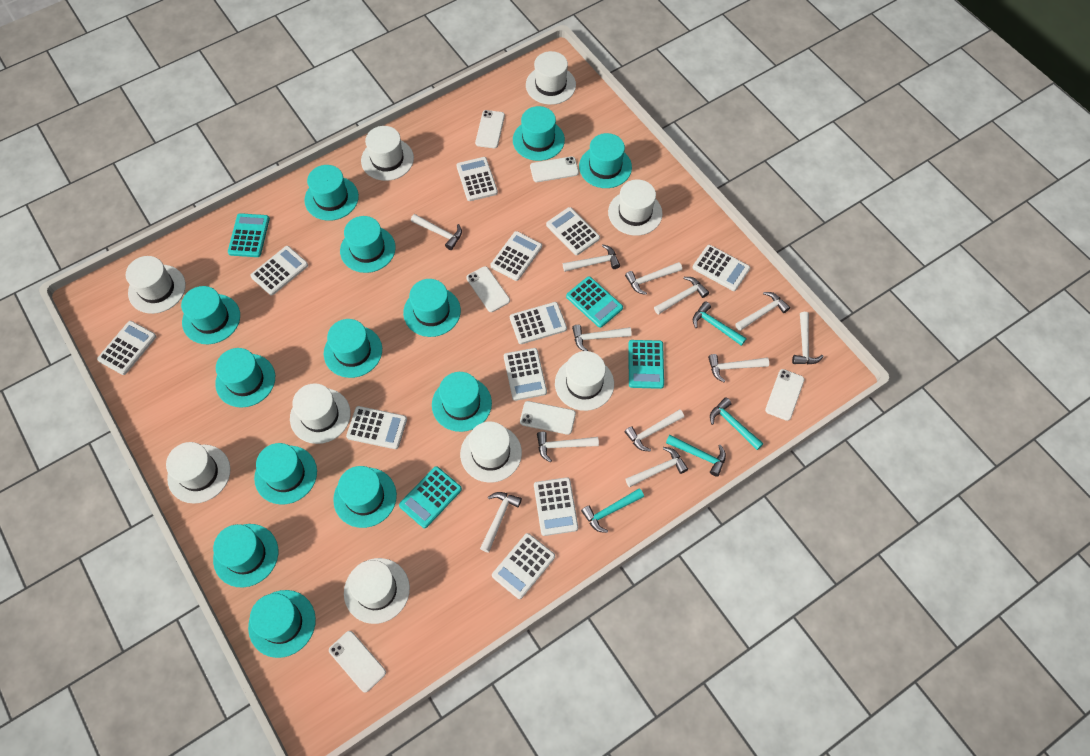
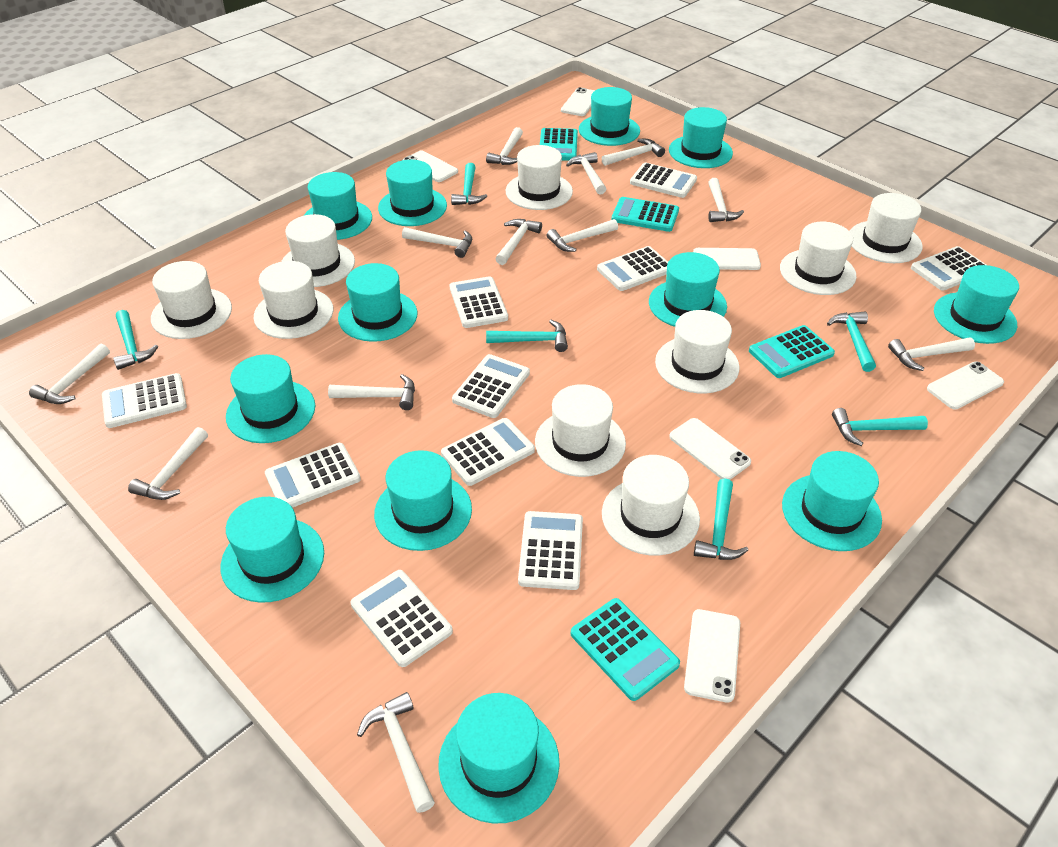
turquoise hammer: 4 -> 6
turquoise hat: 13 -> 12
white calculator: 11 -> 10

